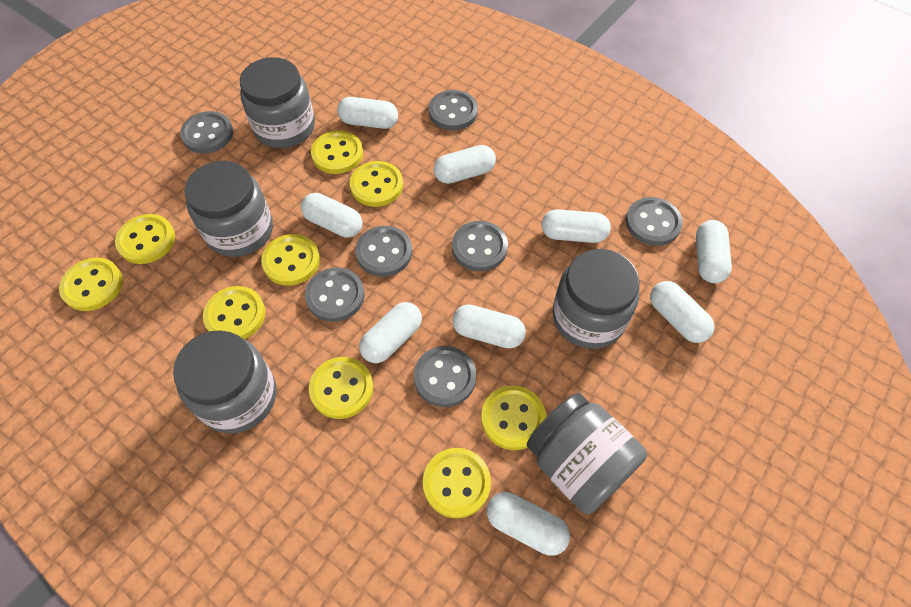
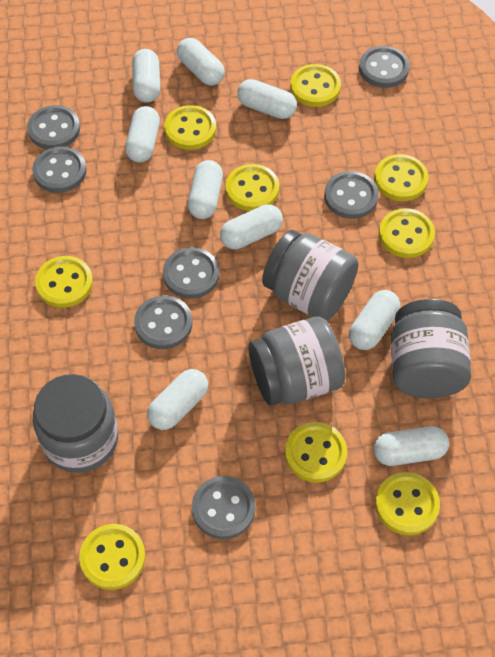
grey jar: 5 -> 4

